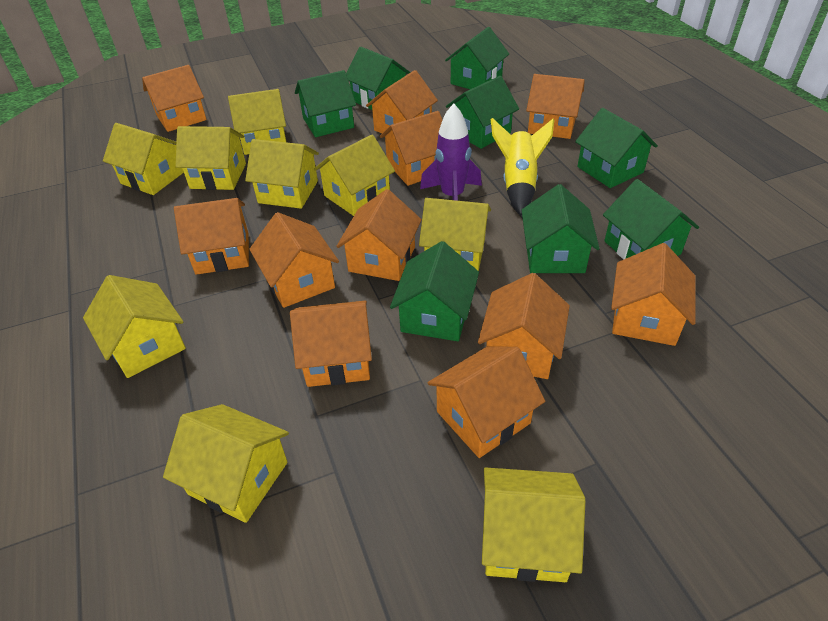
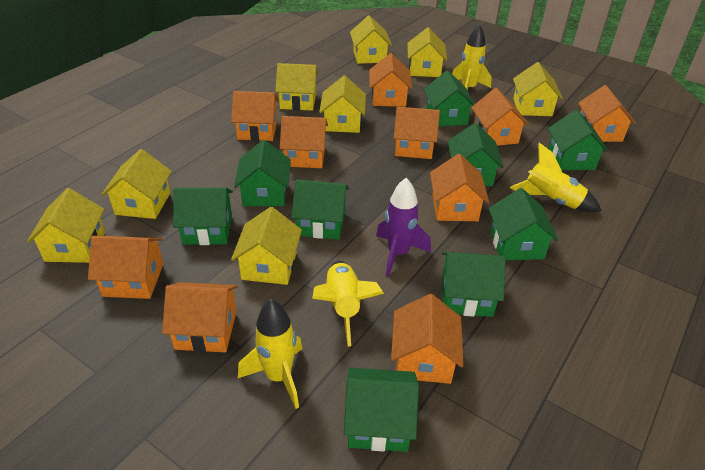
green house: 8 -> 9
orange house: 11 -> 10
yellow house: 9 -> 8
yellow rocket: 1 -> 4

